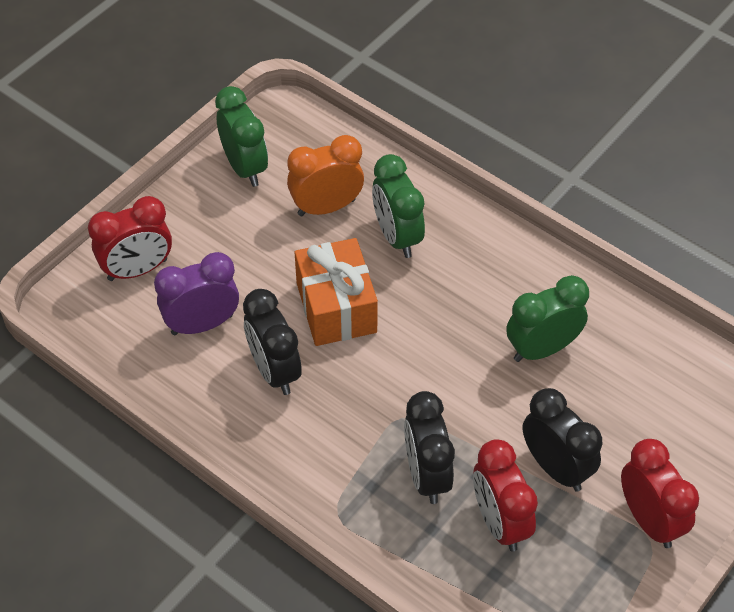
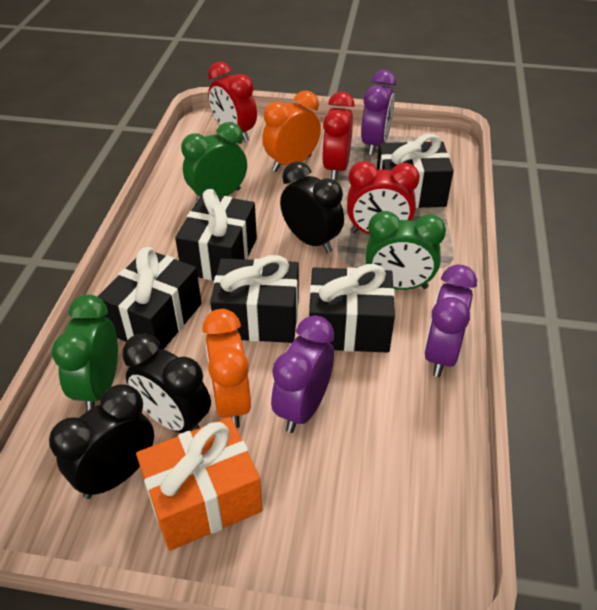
black gift: 0 -> 5
orange clock: 1 -> 2
purple clock: 1 -> 3

